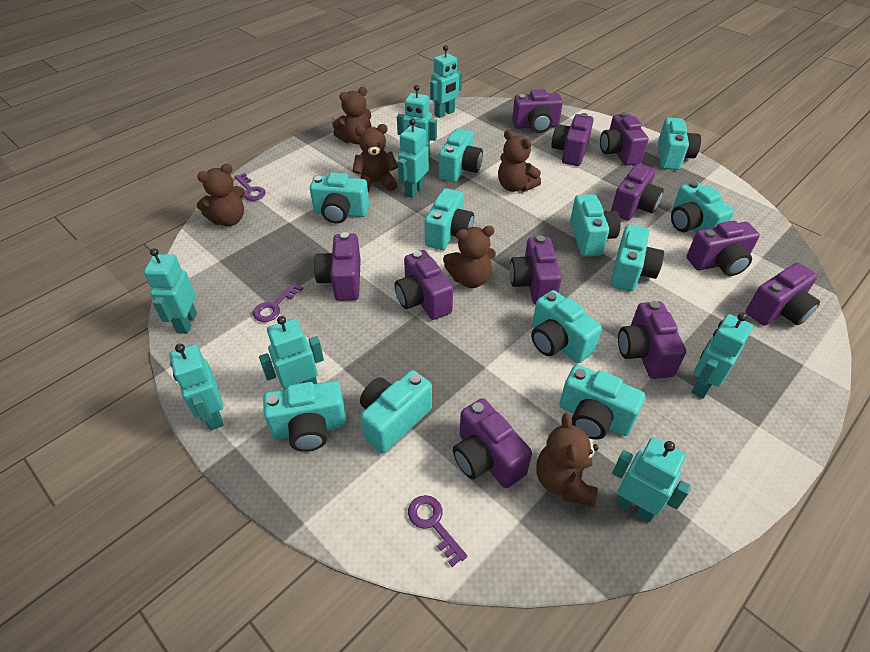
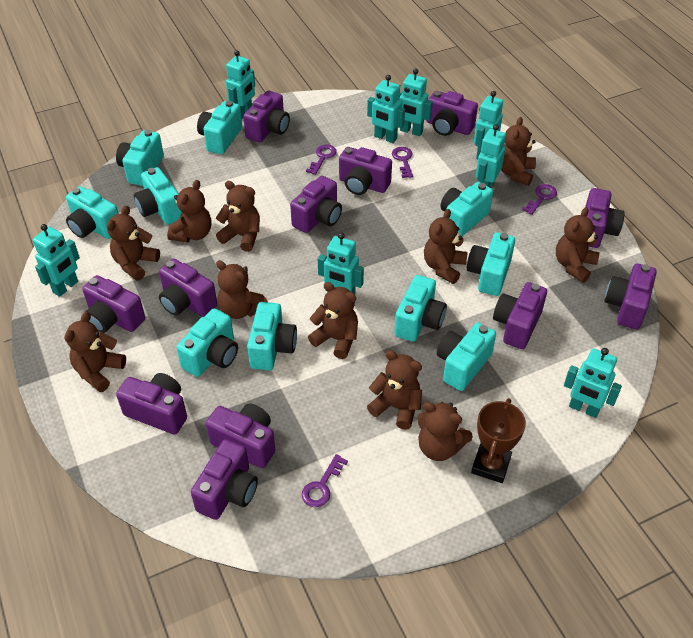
brown teddy bear: 6 -> 11
brown trophy: 0 -> 1
purple camera: 11 -> 12
purple key: 3 -> 4
turquoise camera: 11 -> 10

